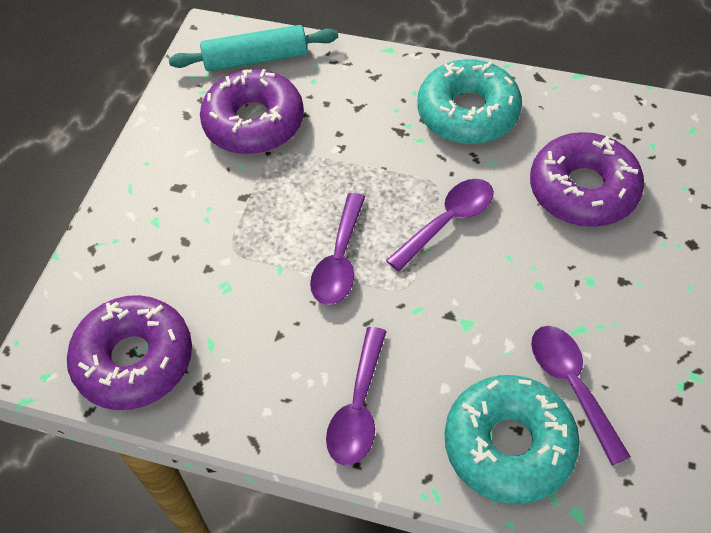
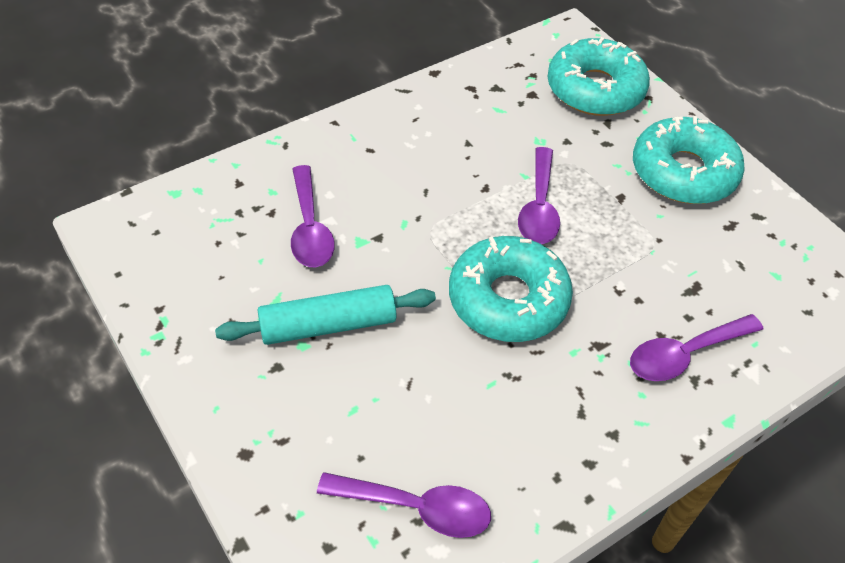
purple donut: 3 -> 0
turquoise donut: 2 -> 3

